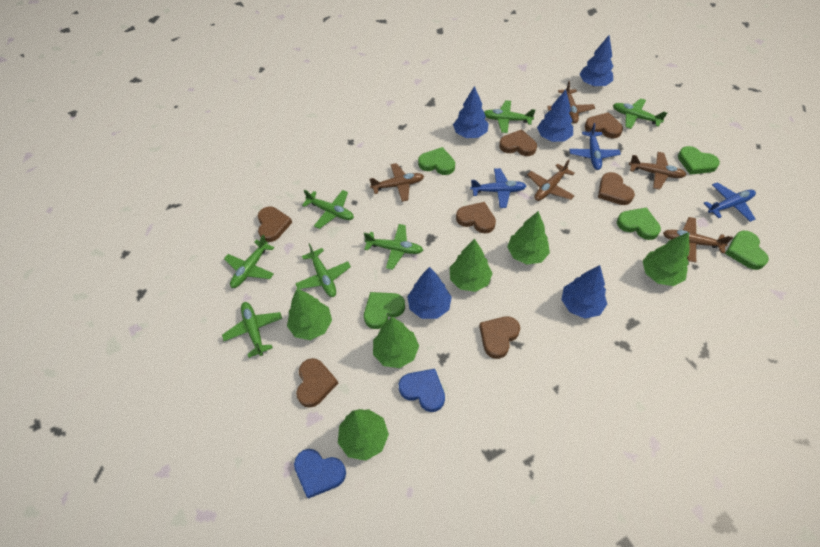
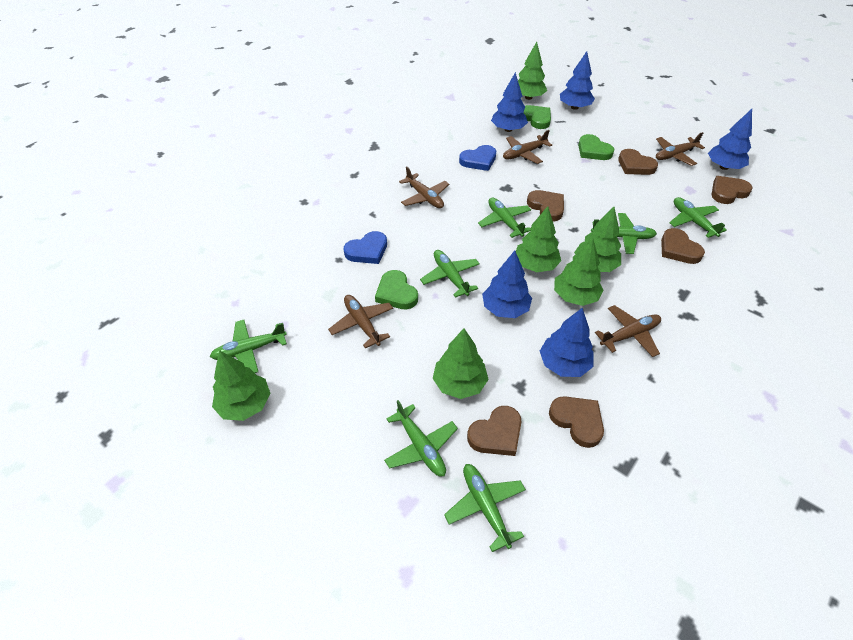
blue plane: 3 -> 0
brown heart: 7 -> 6
green heart: 5 -> 3

